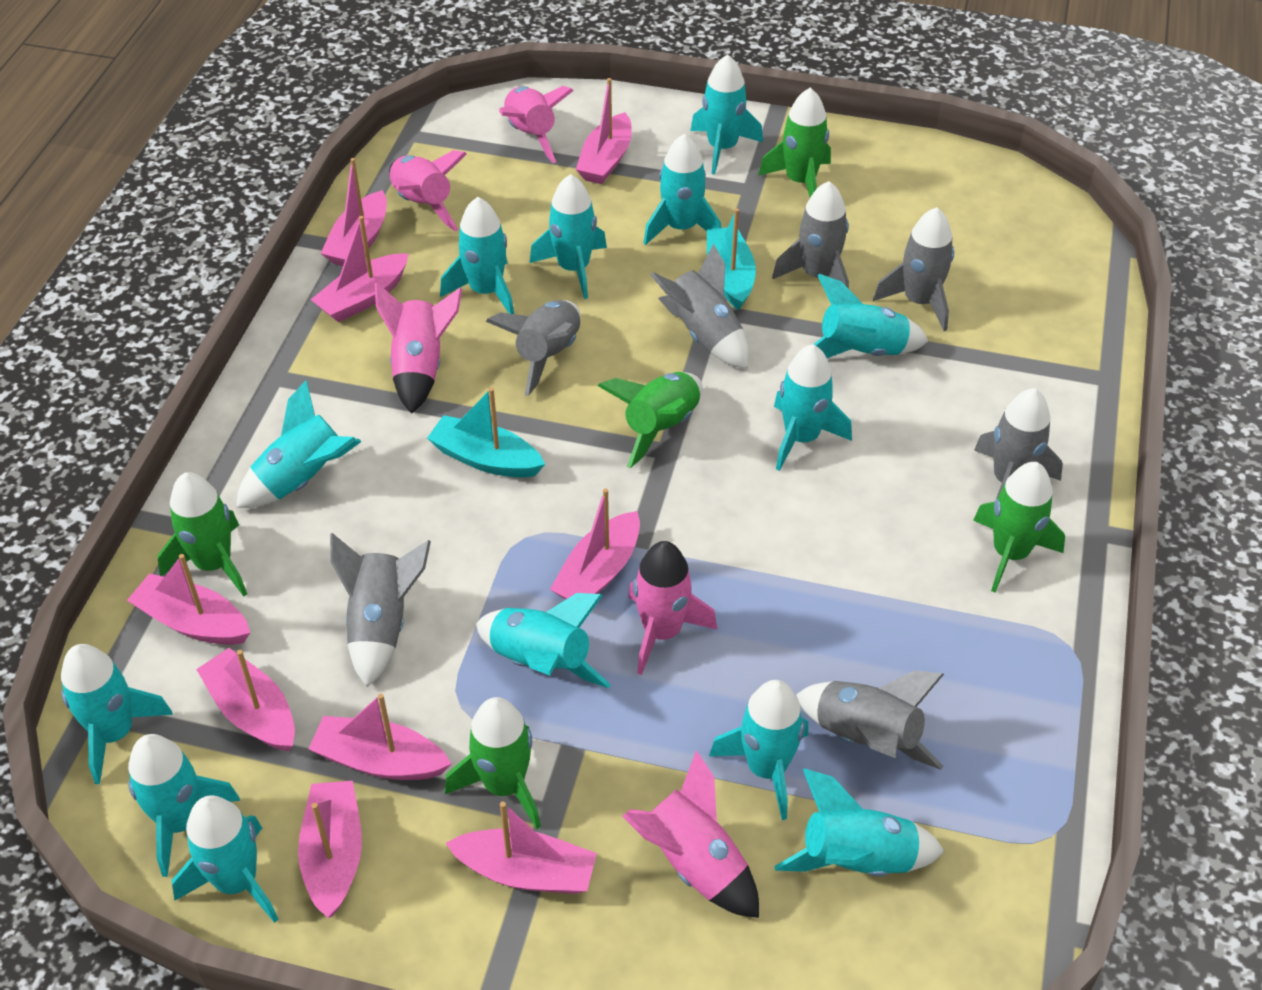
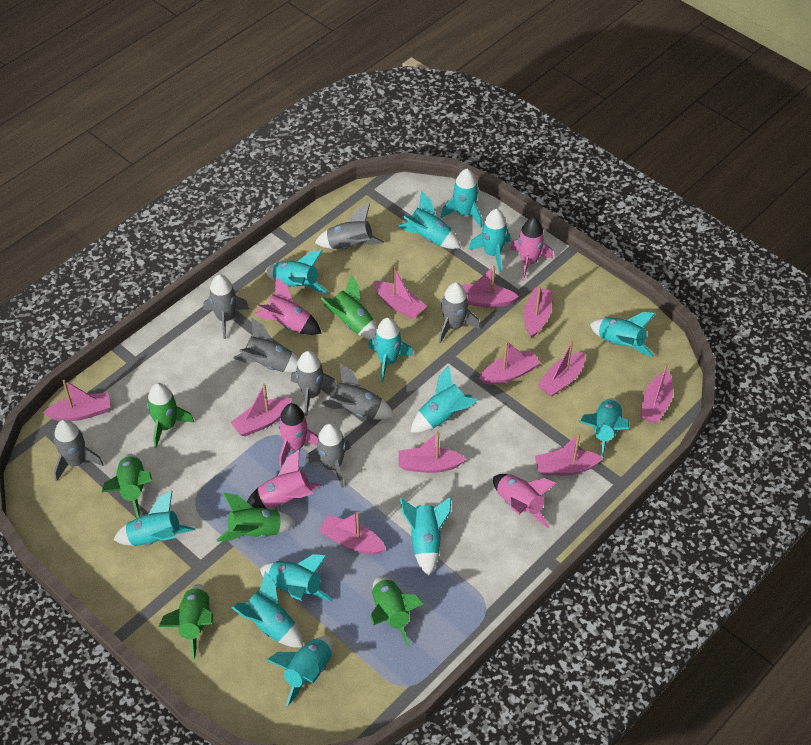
green rocket: 5 -> 6
grey rocket: 7 -> 8
pink boat: 9 -> 11
turquoise boat: 2 -> 0

